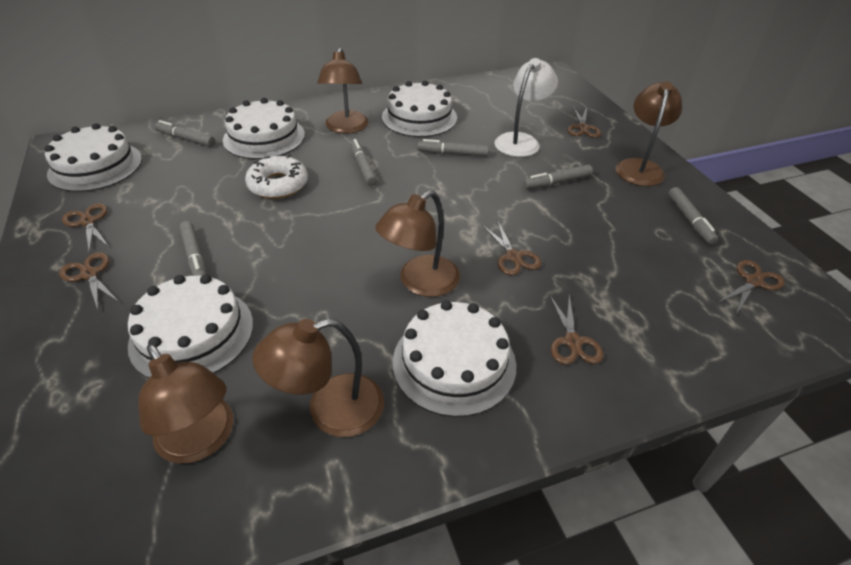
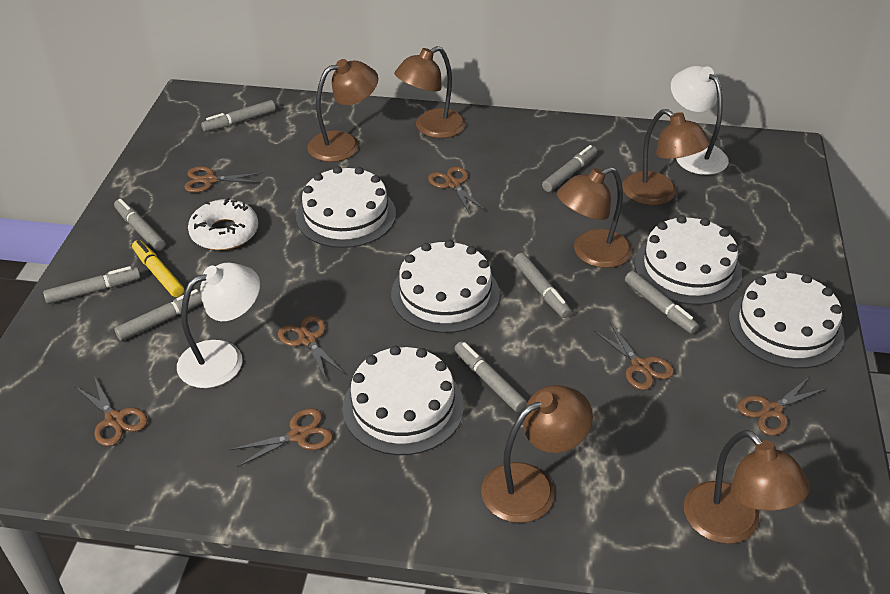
brown lamp: 5 -> 6
brown scissors: 6 -> 7
grey marker: 6 -> 8
white lamp: 1 -> 2
yellow marker: 0 -> 1

